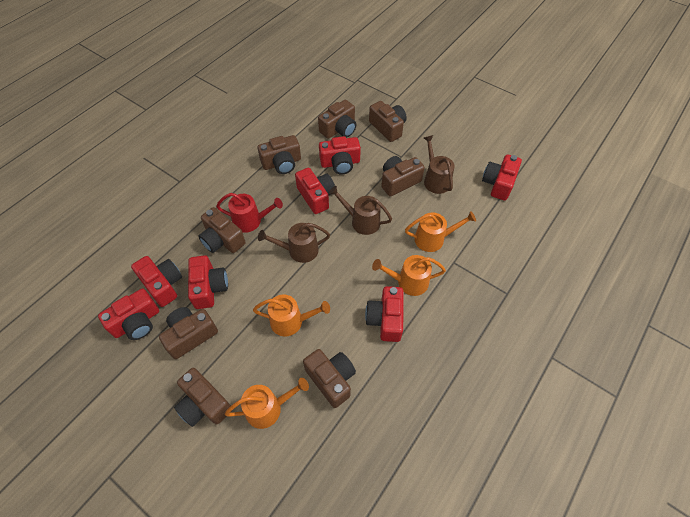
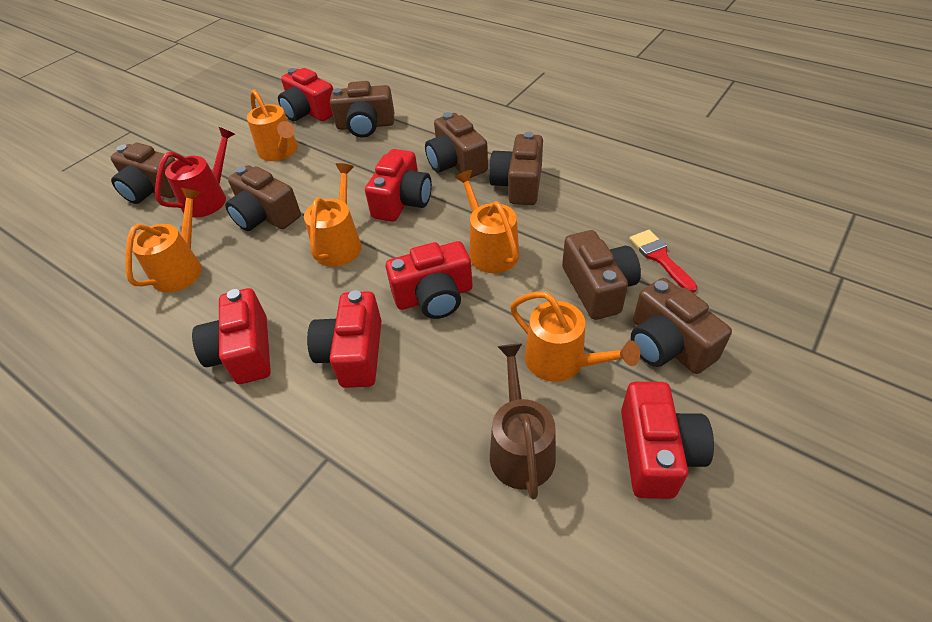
brown camera: 8 -> 7
brown watering can: 3 -> 1
orange watering can: 4 -> 5
red brush: 0 -> 1
red camera: 7 -> 6

